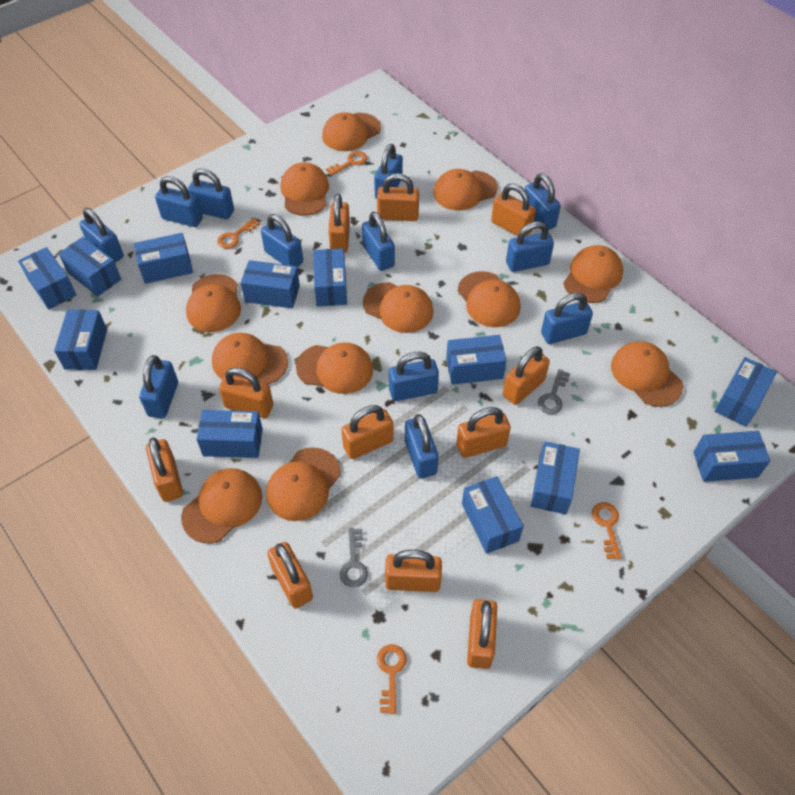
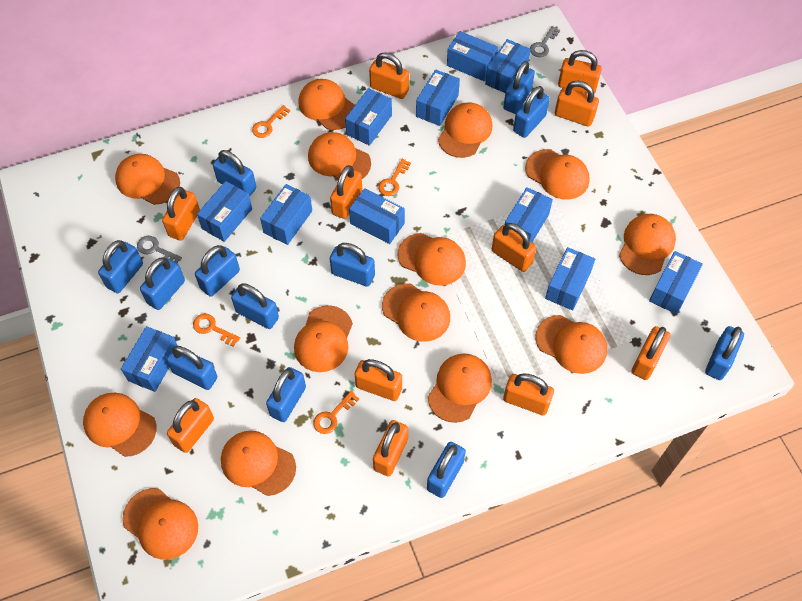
blue box: 12 -> 11
orange cap: 12 -> 14

